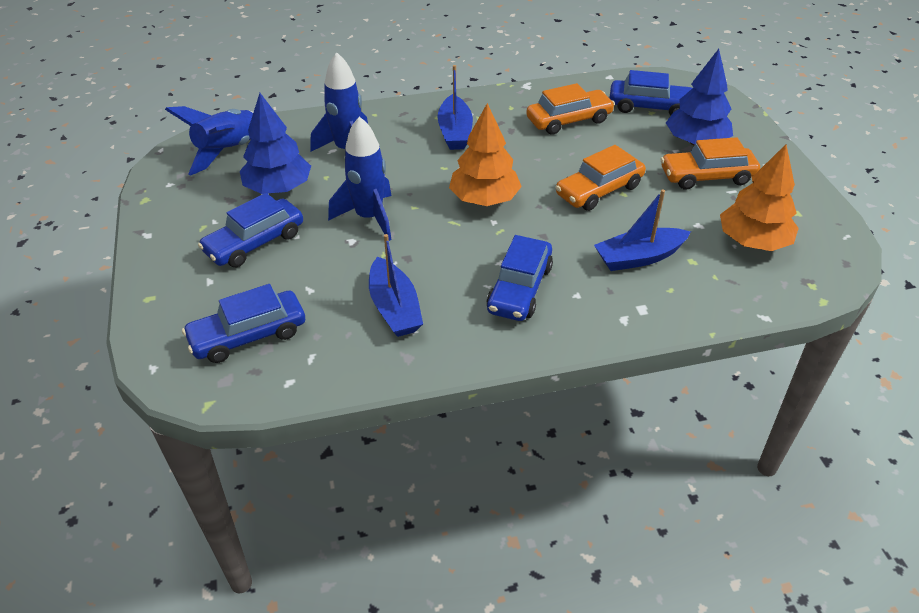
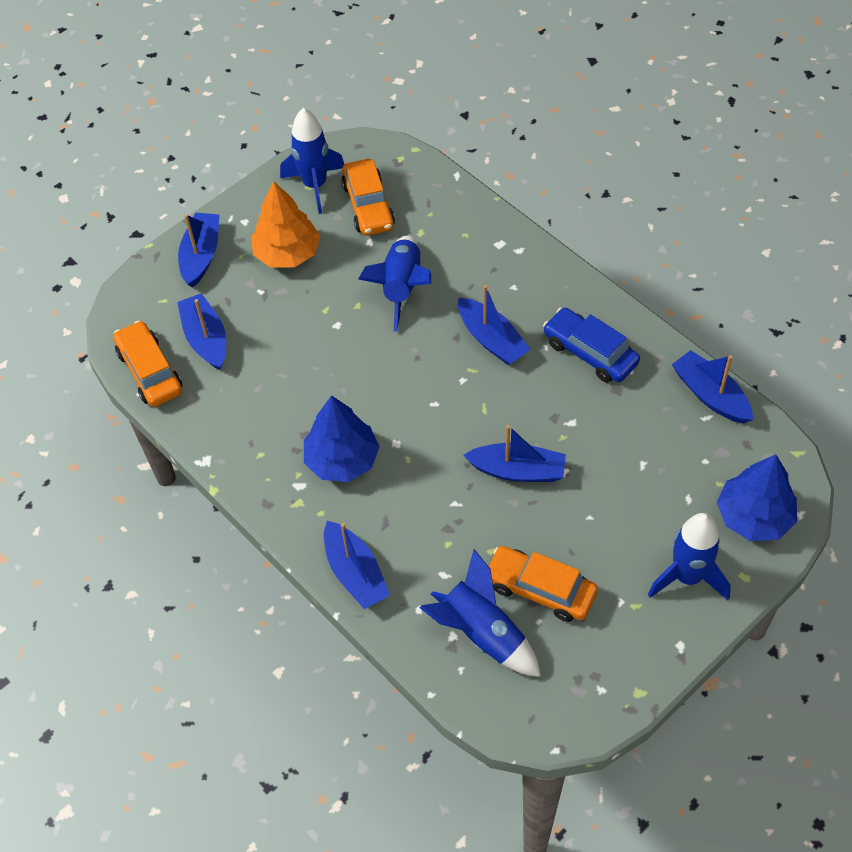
blue boat: 3 -> 6
blue car: 4 -> 1
blue rocket: 3 -> 4
orange tree: 2 -> 1

